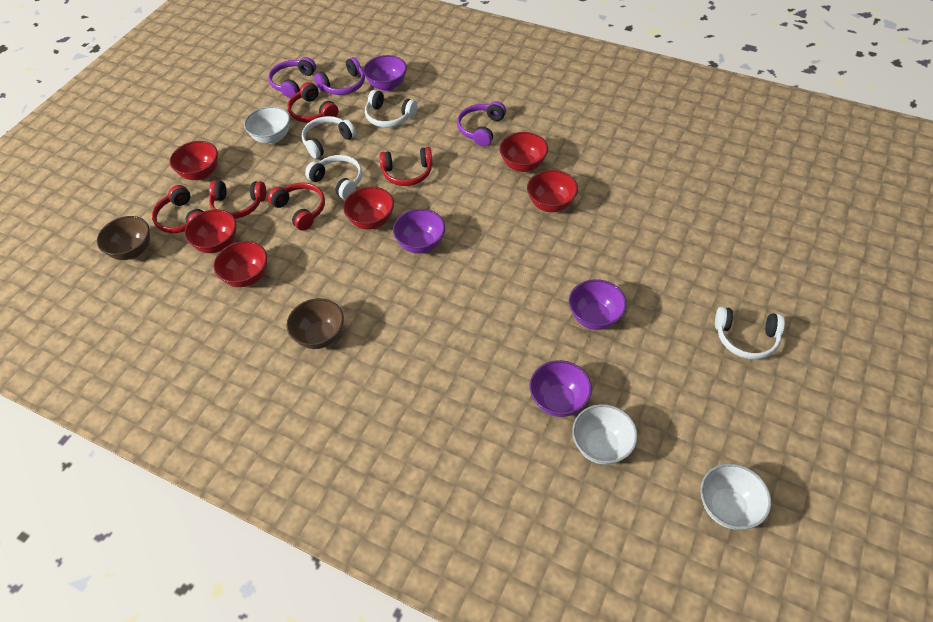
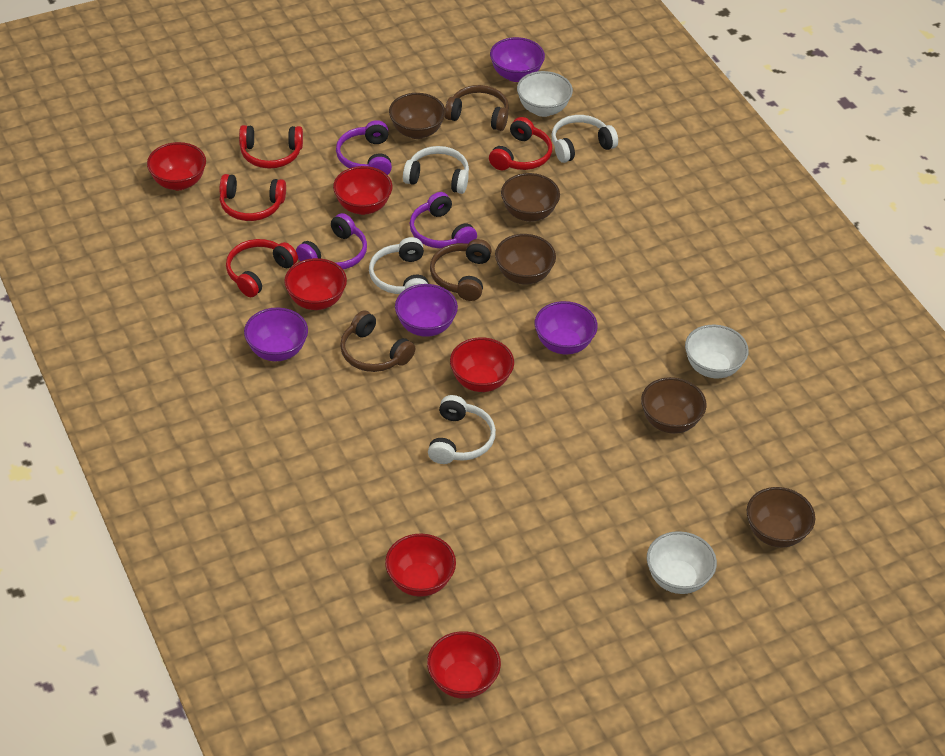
brown bowl: 2 -> 5
brown headphones: 0 -> 3
red headphones: 5 -> 4

